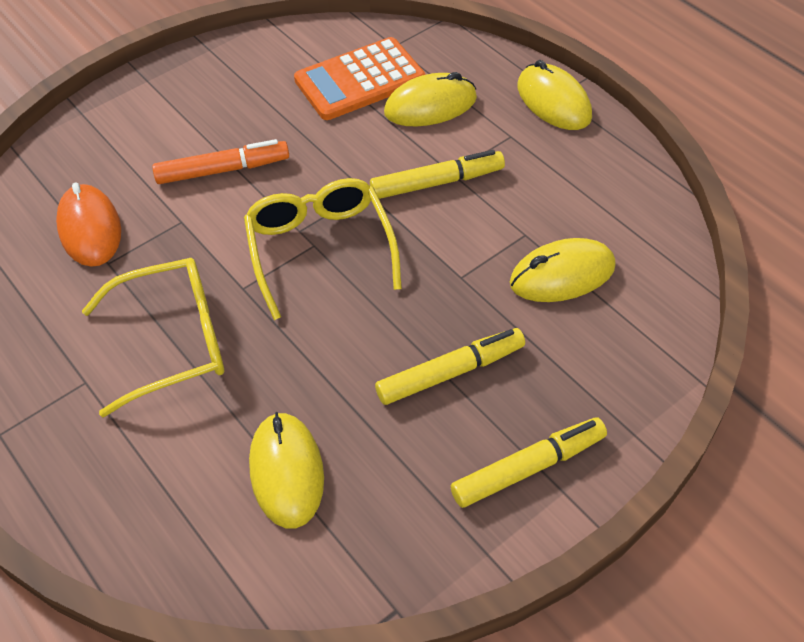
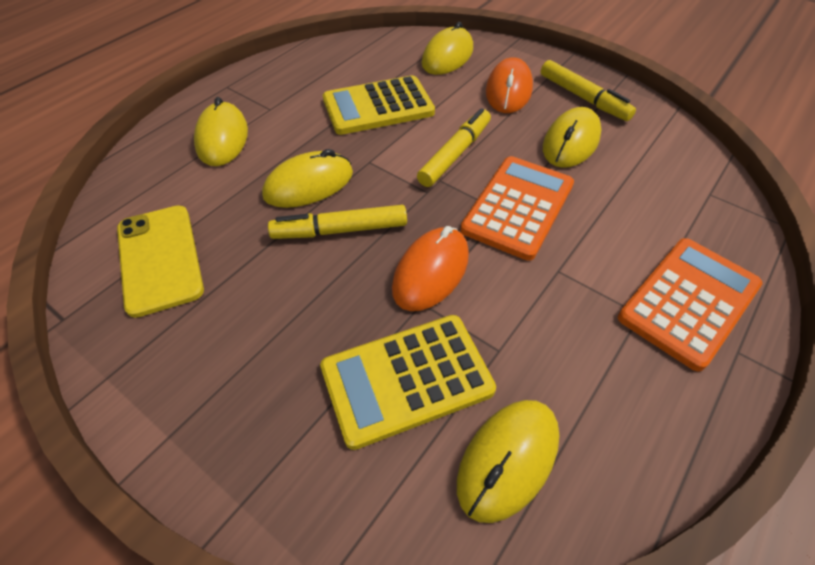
orange calculator: 1 -> 2
orange marker: 1 -> 0
orange mouse: 1 -> 2
yellow calculator: 0 -> 2
yellow glasses: 2 -> 0
yellow mouse: 4 -> 5
yellow phone: 0 -> 1

